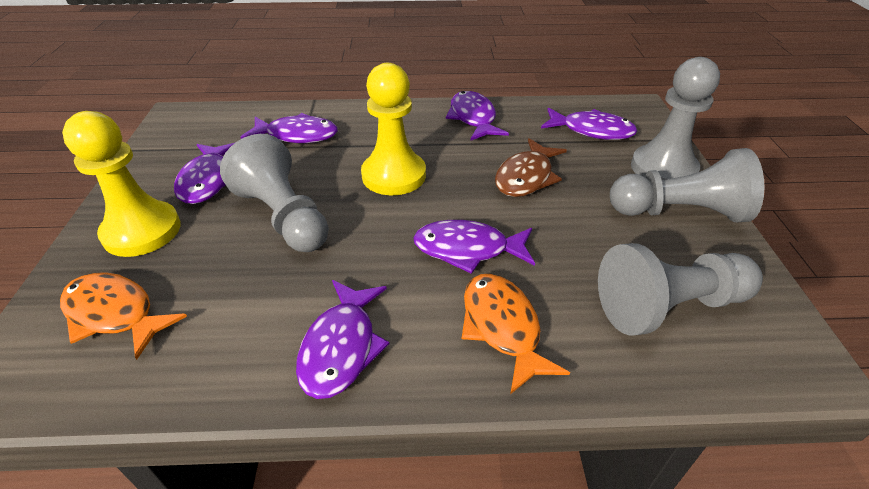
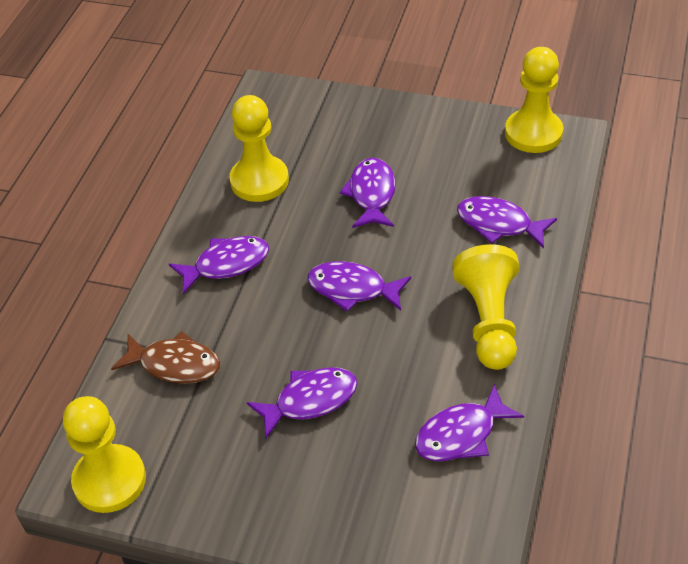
grey pawn: 4 -> 0
orange fish: 2 -> 0
yellow pawn: 2 -> 4

